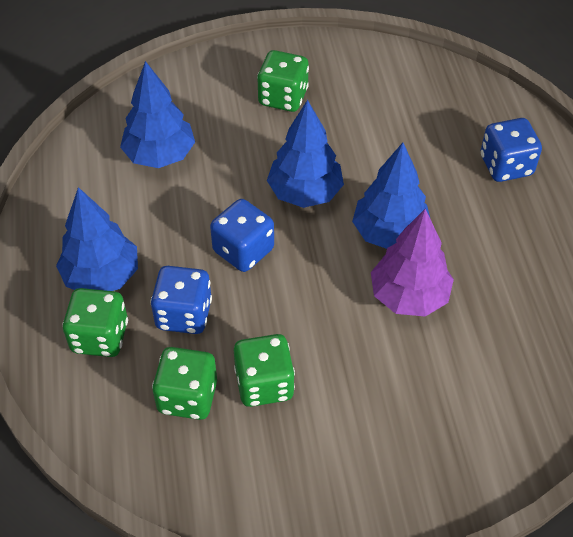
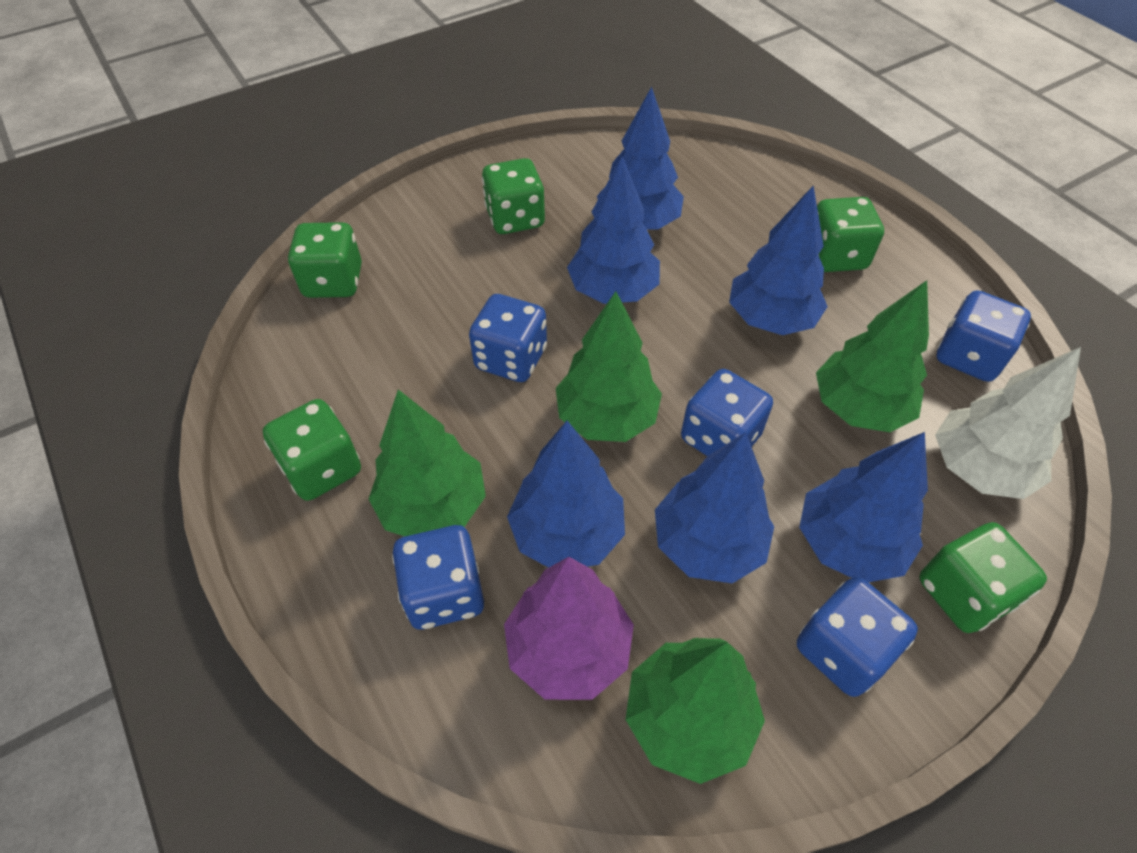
blue dice: 3 -> 5
blue tree: 4 -> 6
green dice: 4 -> 5
green tree: 0 -> 4
white tree: 0 -> 1

